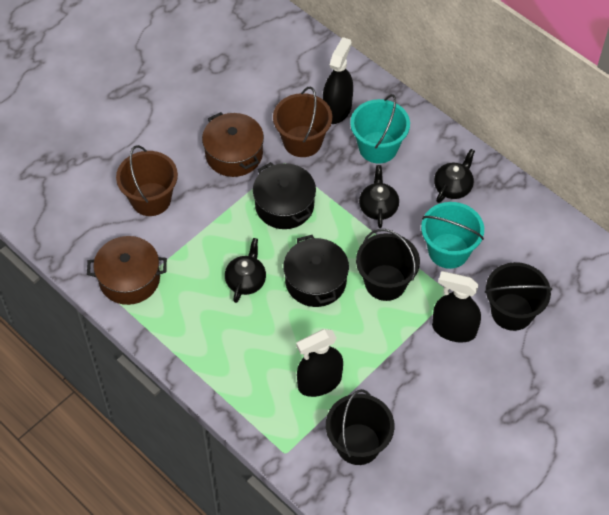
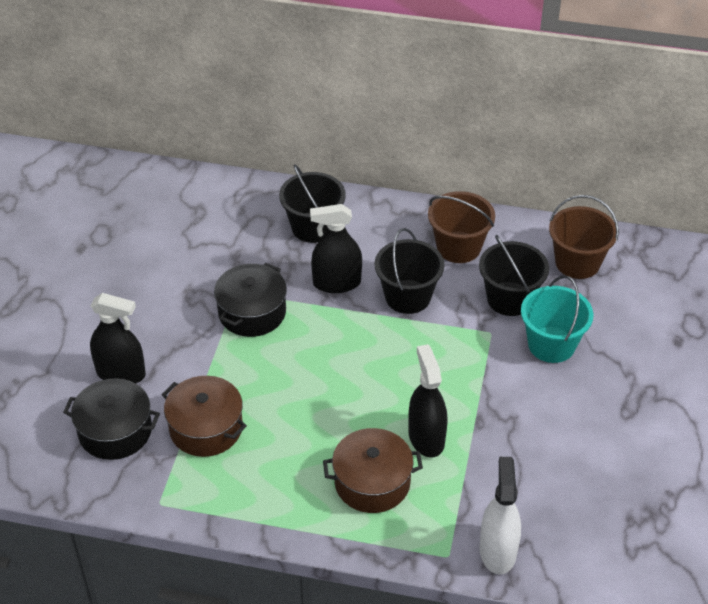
black teapot: 3 -> 0
turquoise bucket: 2 -> 1
white spray bottle: 0 -> 1

